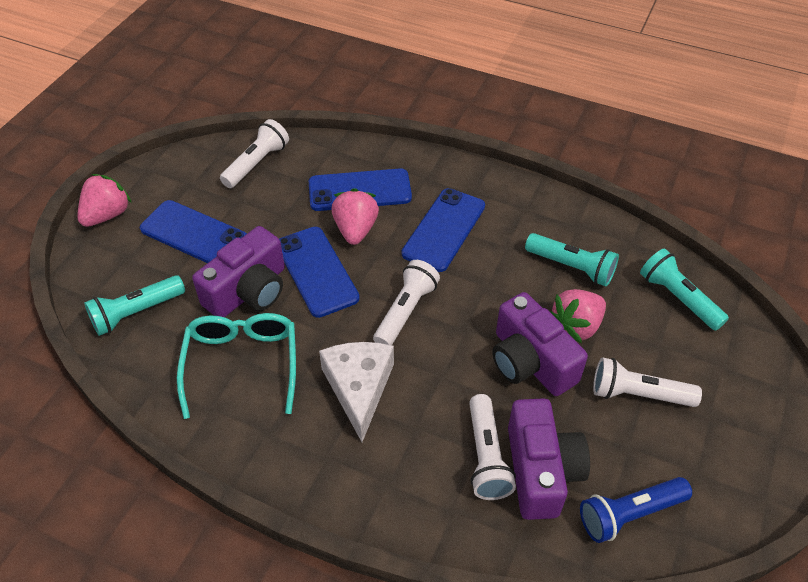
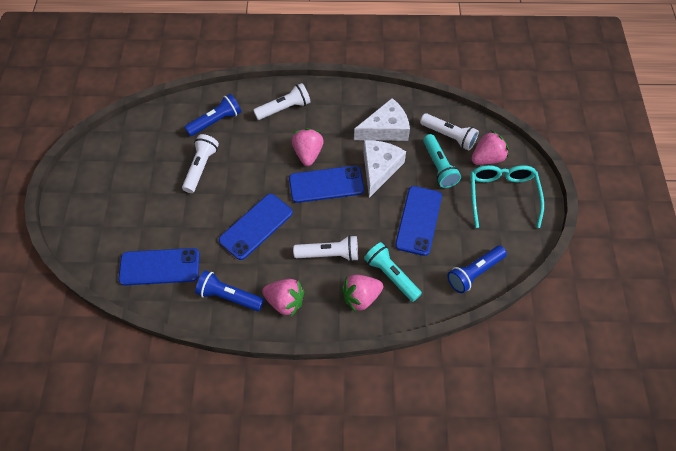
blue flashlight: 1 -> 3
pink strawberry: 3 -> 4
purple camera: 3 -> 0
turquoise flashlight: 3 -> 2
white cheese: 1 -> 2

